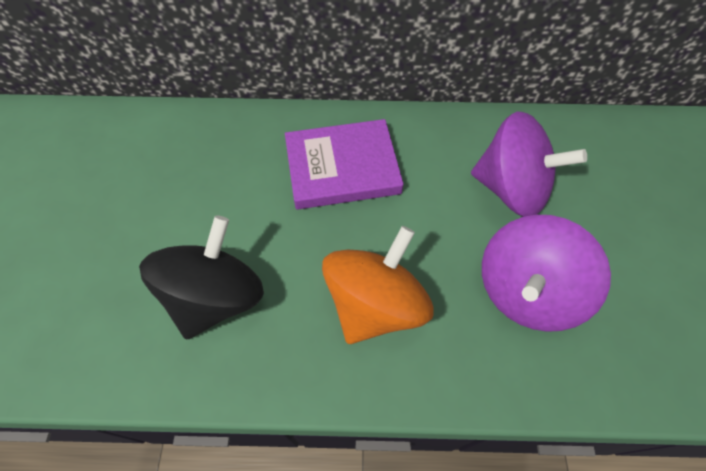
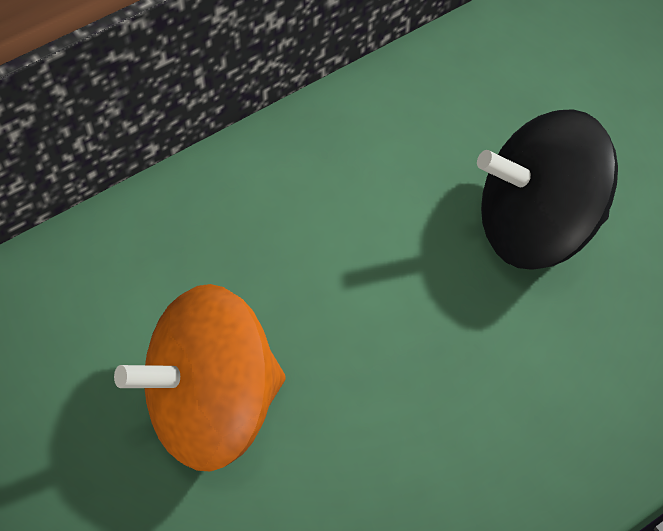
purple book: 1 -> 0
purple spinning top: 2 -> 0

